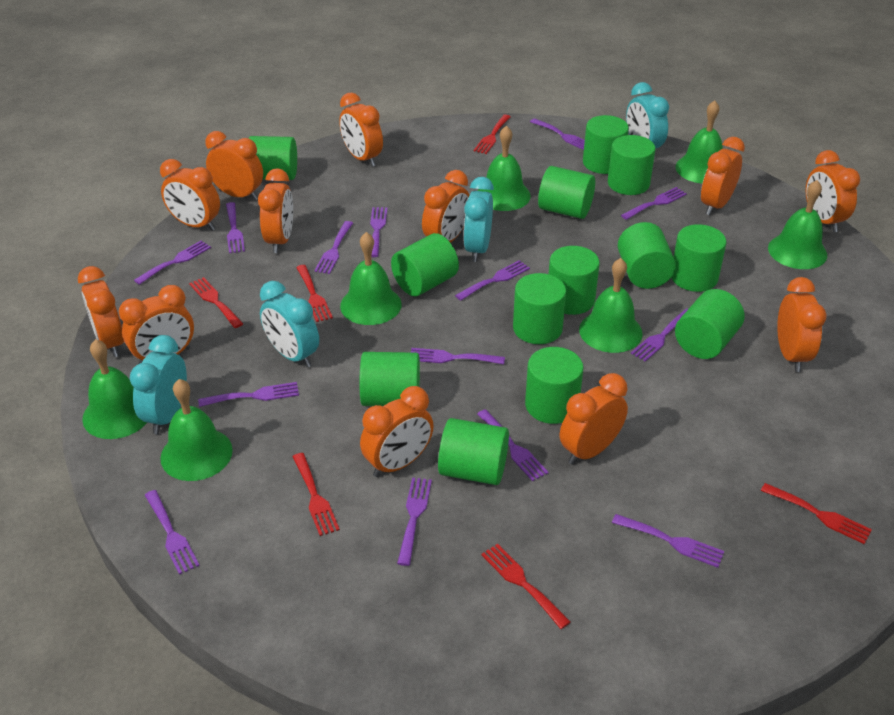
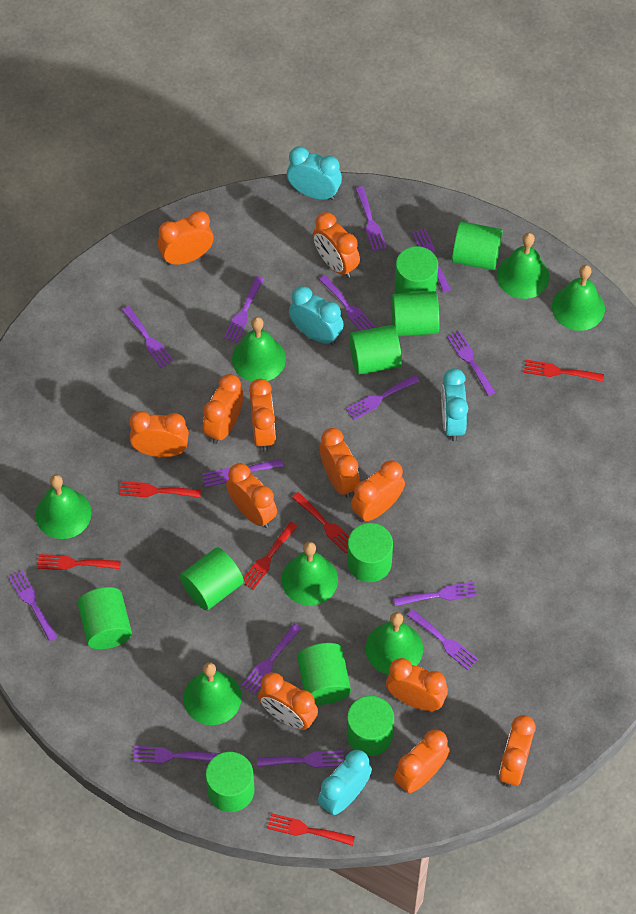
green cylinder: 13 -> 10

